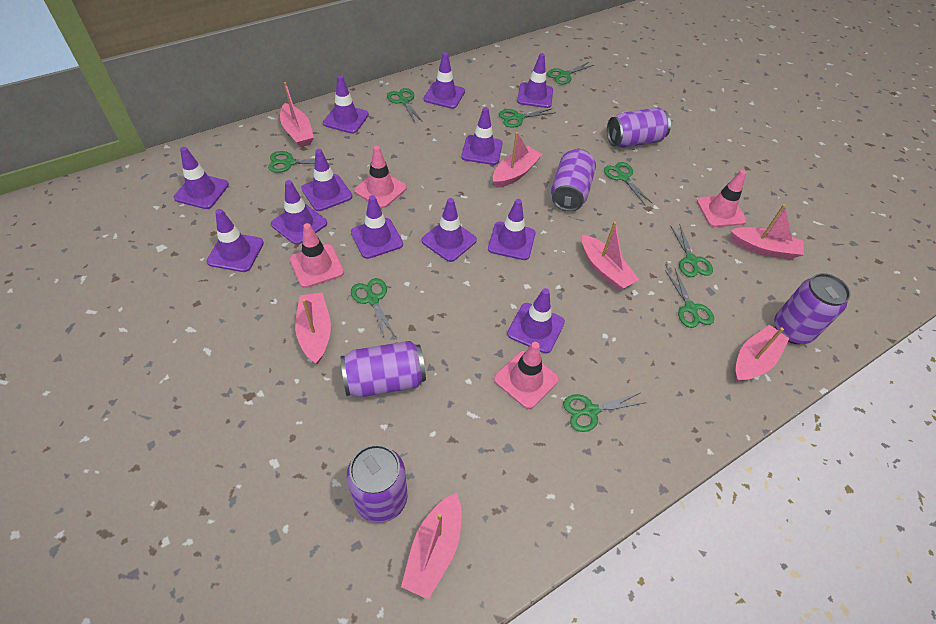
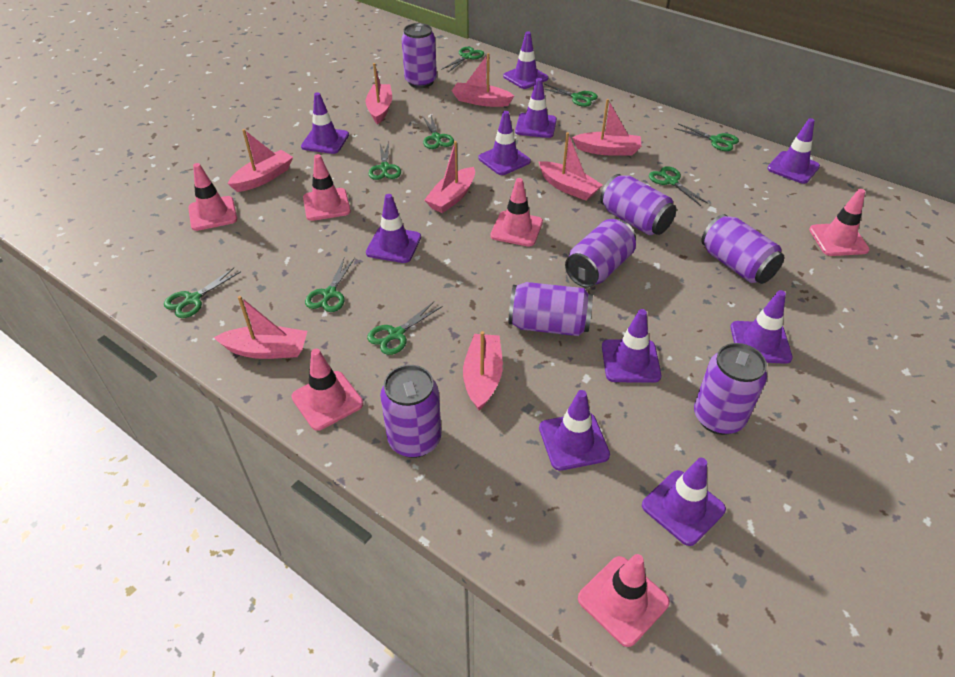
pink boat: 7 -> 8
pink traffic cone: 4 -> 6
purple can: 5 -> 7
purple traffic cone: 12 -> 10

